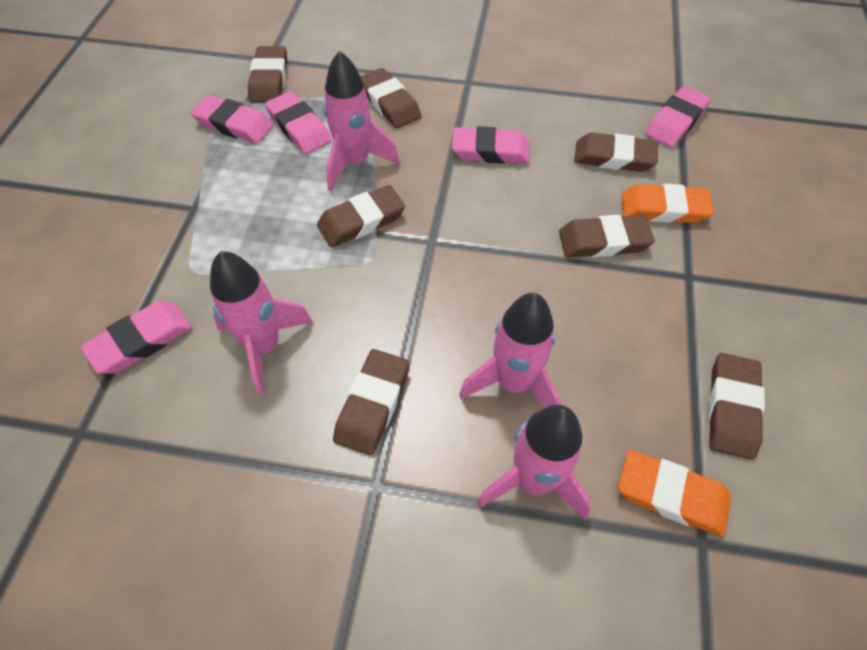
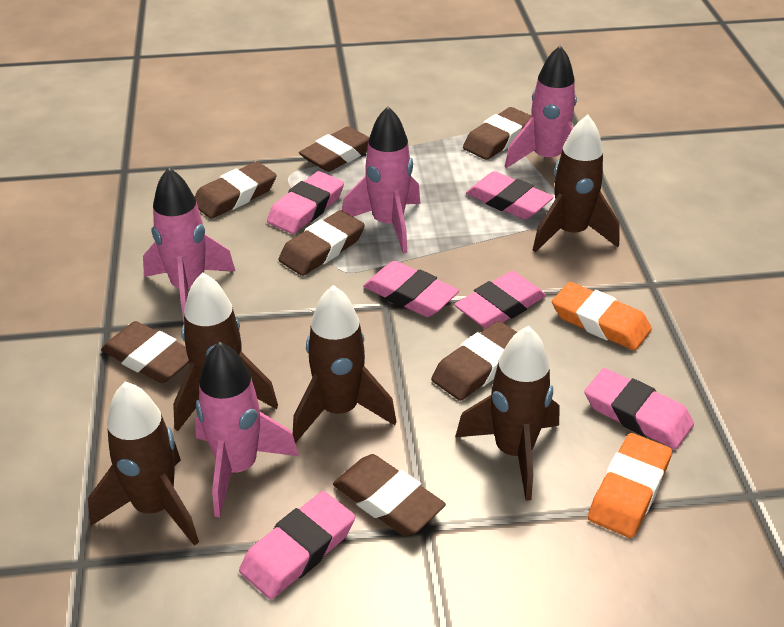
brown rocket: 0 -> 5
pink eraser: 5 -> 6

